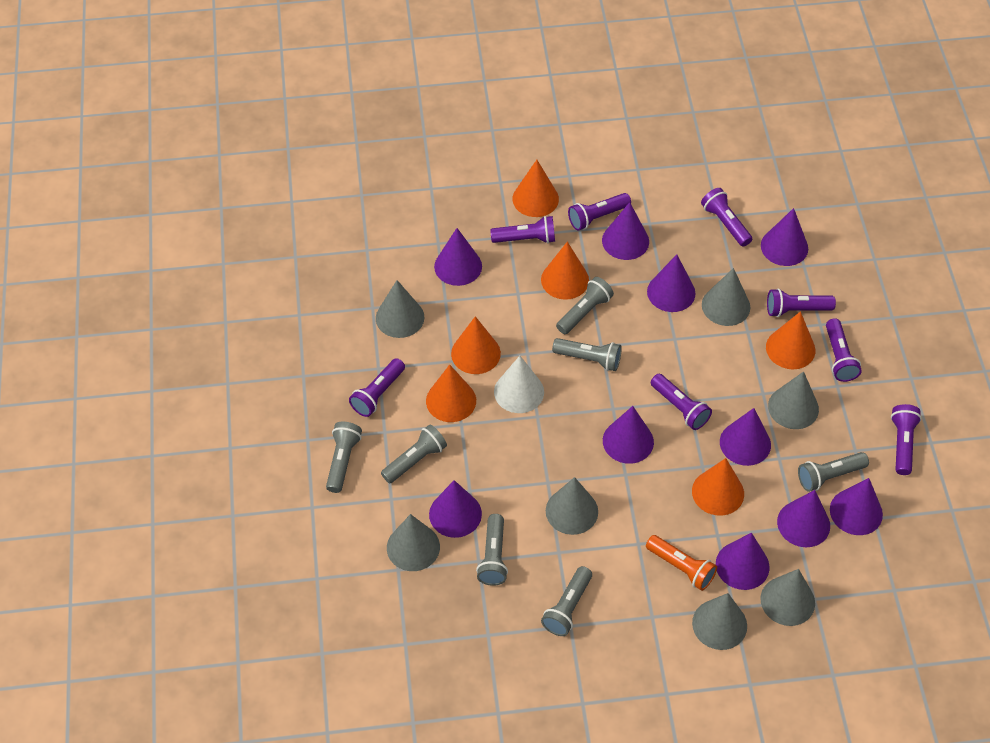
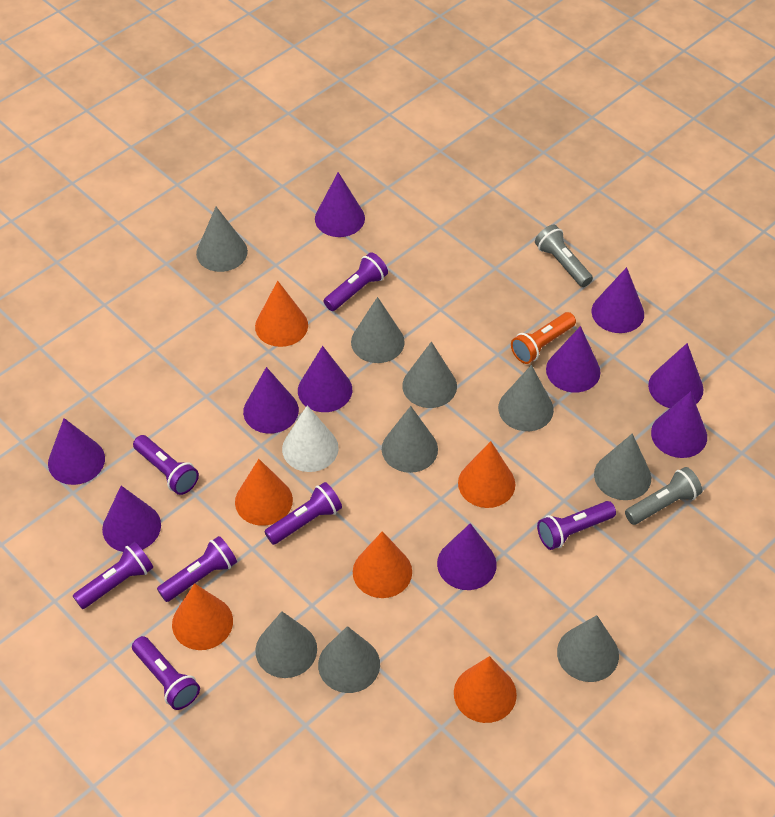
grey cone: 7 -> 9
grey flashlight: 7 -> 2
purple flashlight: 8 -> 7

